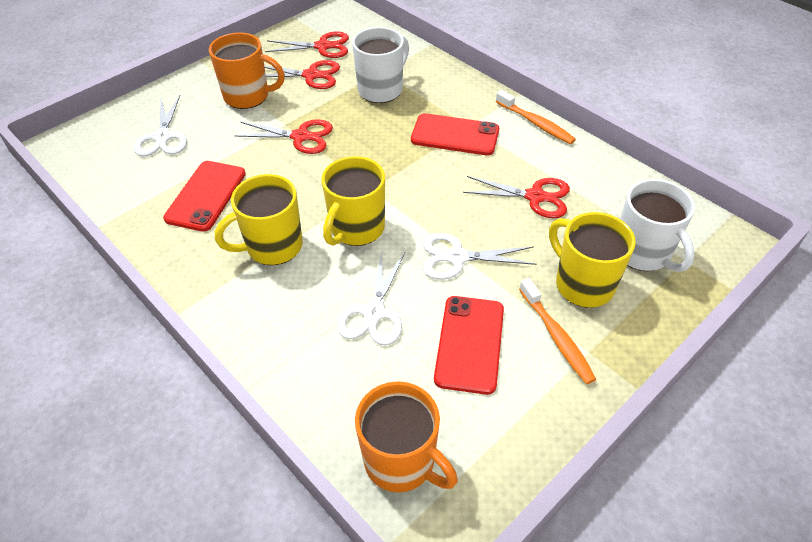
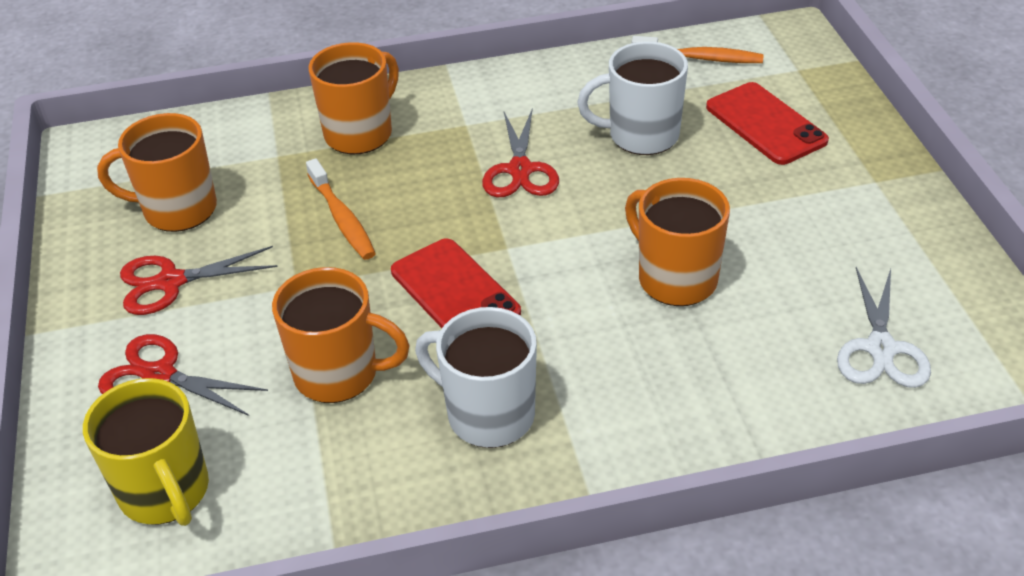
orange mug: 2 -> 4
red phone: 3 -> 2
red scissors: 4 -> 3
white scissors: 3 -> 1
yellow mug: 3 -> 1

